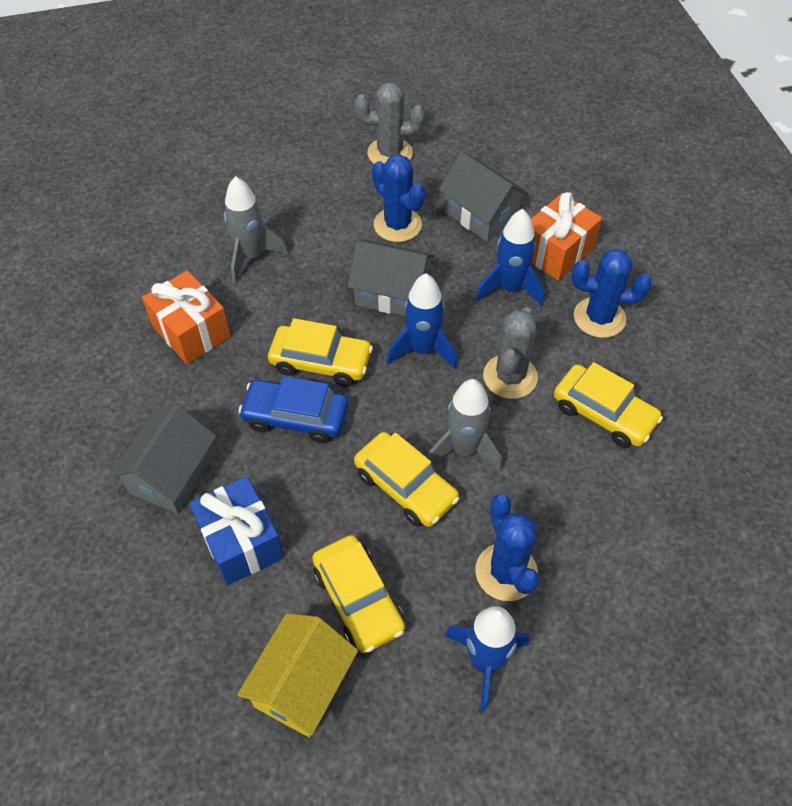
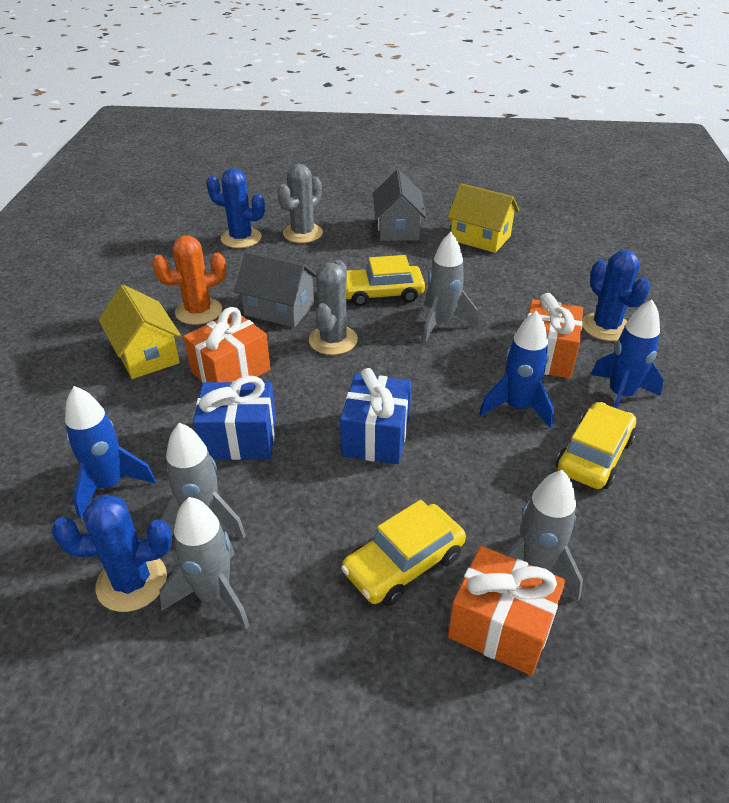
blue car: 1 -> 0
blue gift: 1 -> 2
grey house: 3 -> 2
grey rocket: 2 -> 4
orange cactus: 0 -> 1
orange gift: 2 -> 3
yellow car: 4 -> 3
yellow house: 1 -> 2

